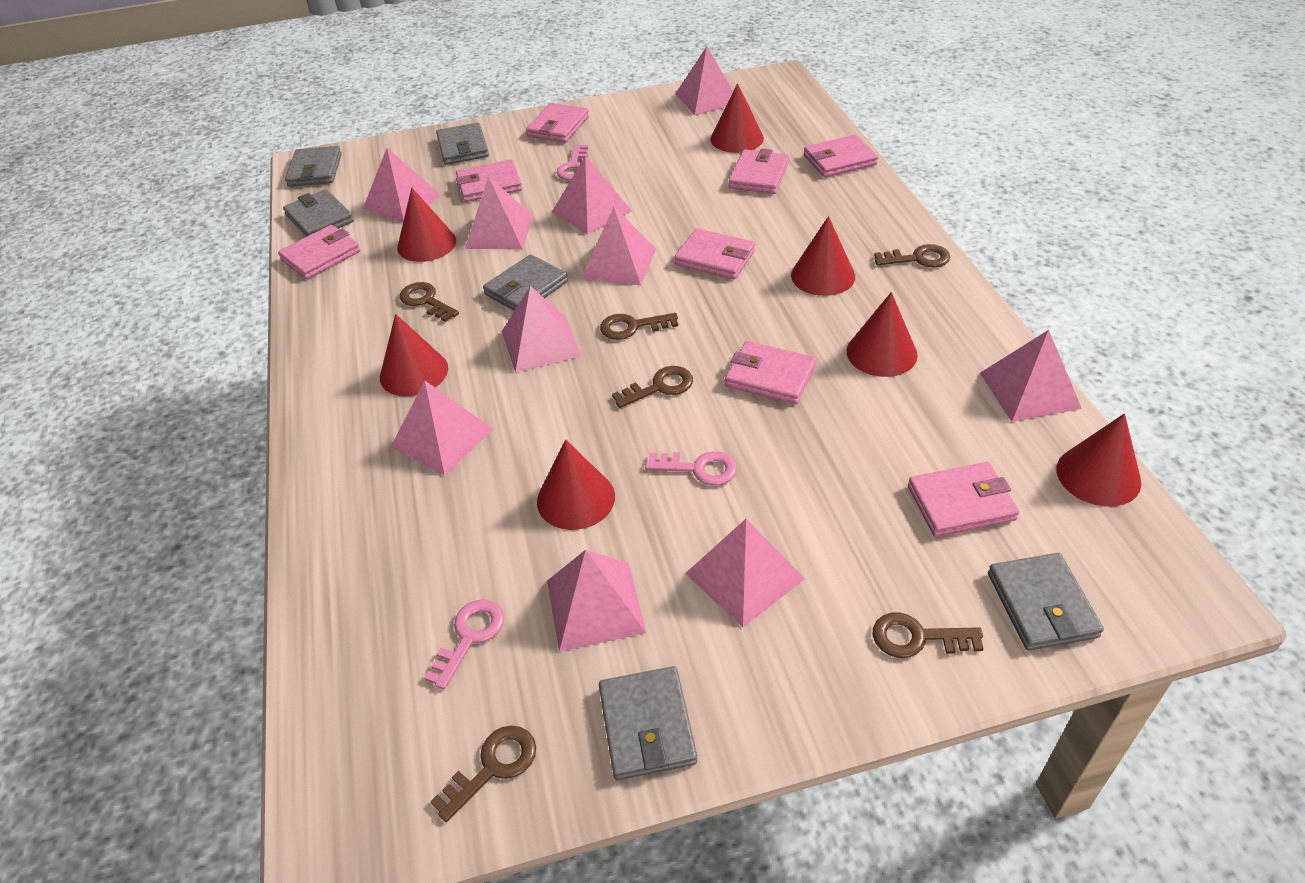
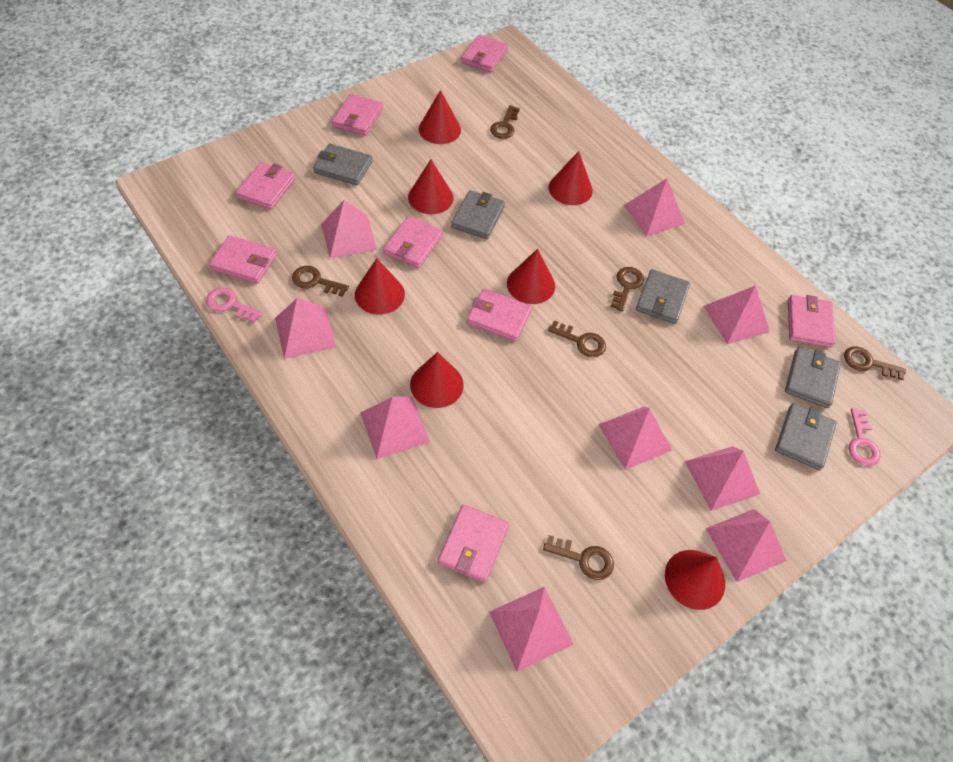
grey wallet: 6 -> 5
pink key: 3 -> 2
pink pyramid: 10 -> 9

